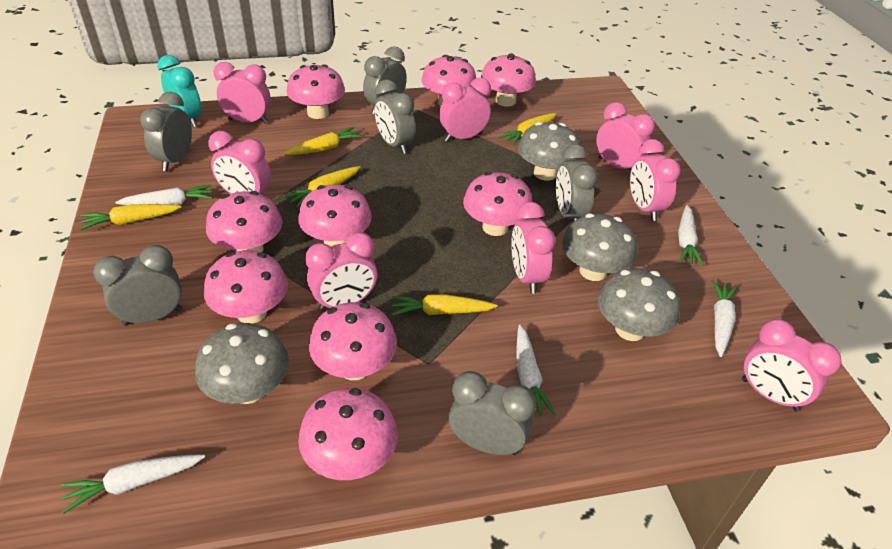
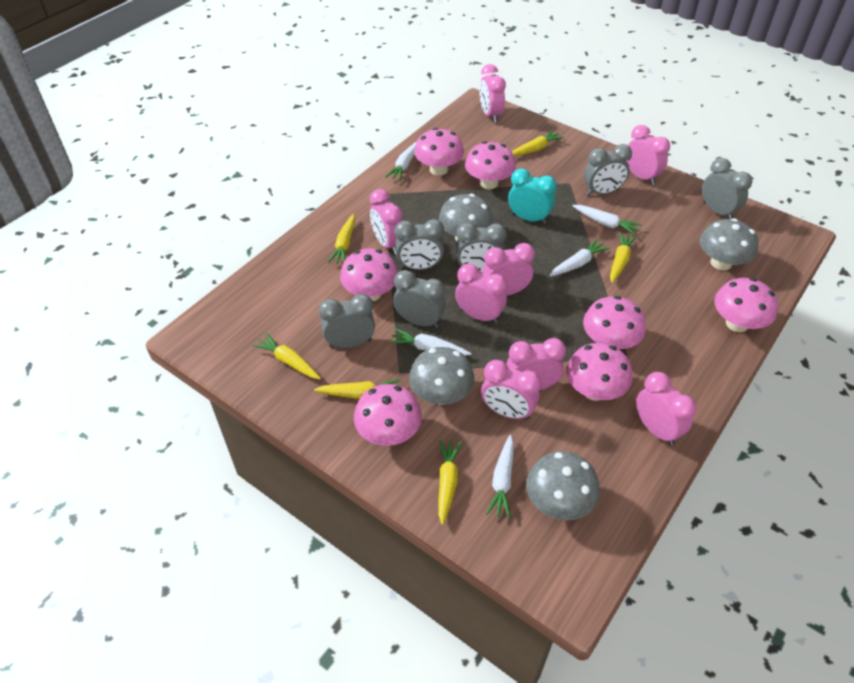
pink mushroom: 9 -> 7
yellow carrot: 5 -> 6

